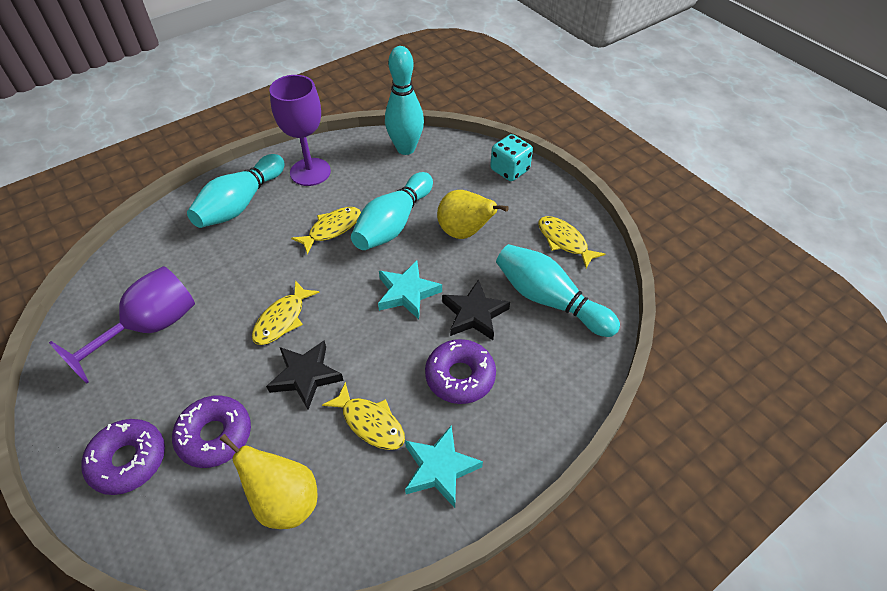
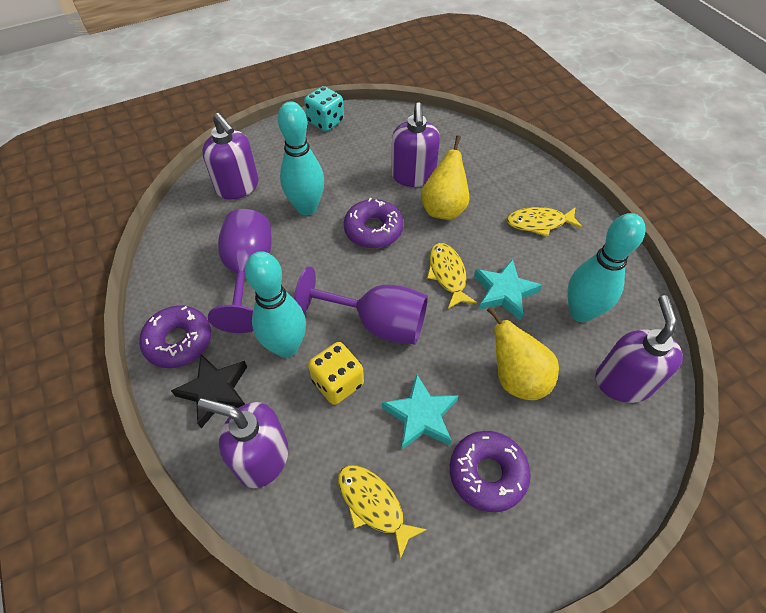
black star: 2 -> 1
purple soap dispenser: 0 -> 4
turquoise bowling pin: 4 -> 3
yellow dice: 0 -> 1
yellow fish: 4 -> 3

